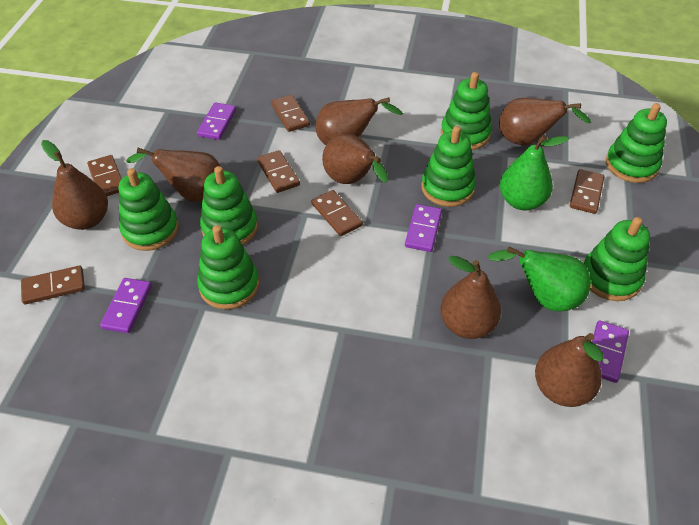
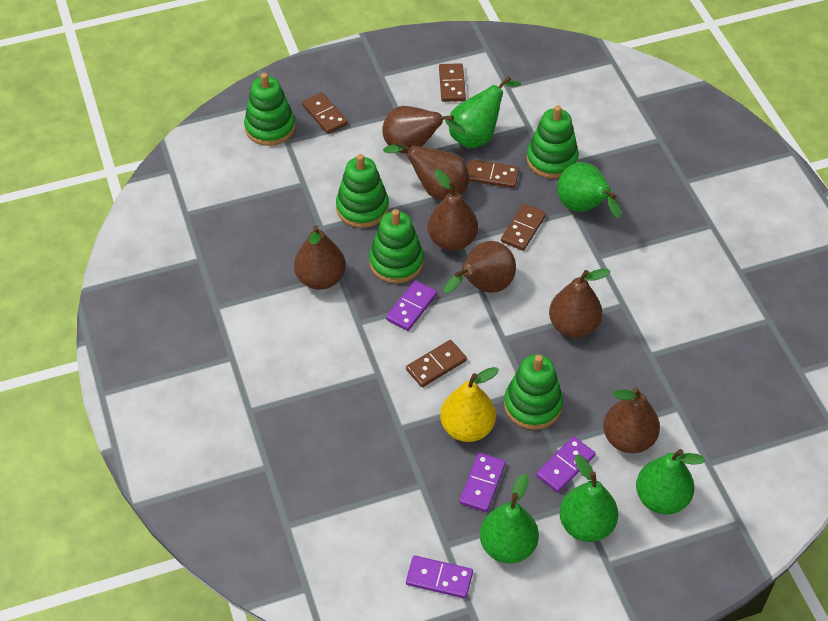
brown domino: 6 -> 5
green pear: 2 -> 5
green stacking toy: 7 -> 5
yellow pear: 0 -> 1

